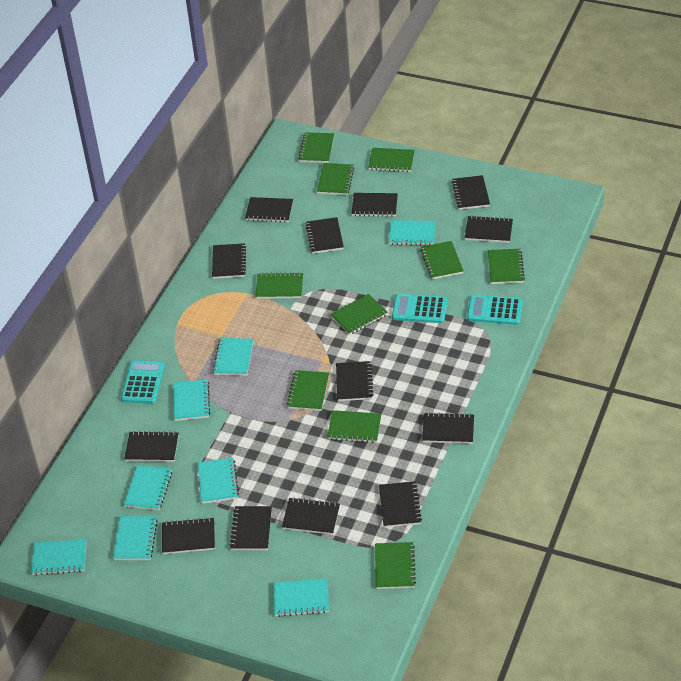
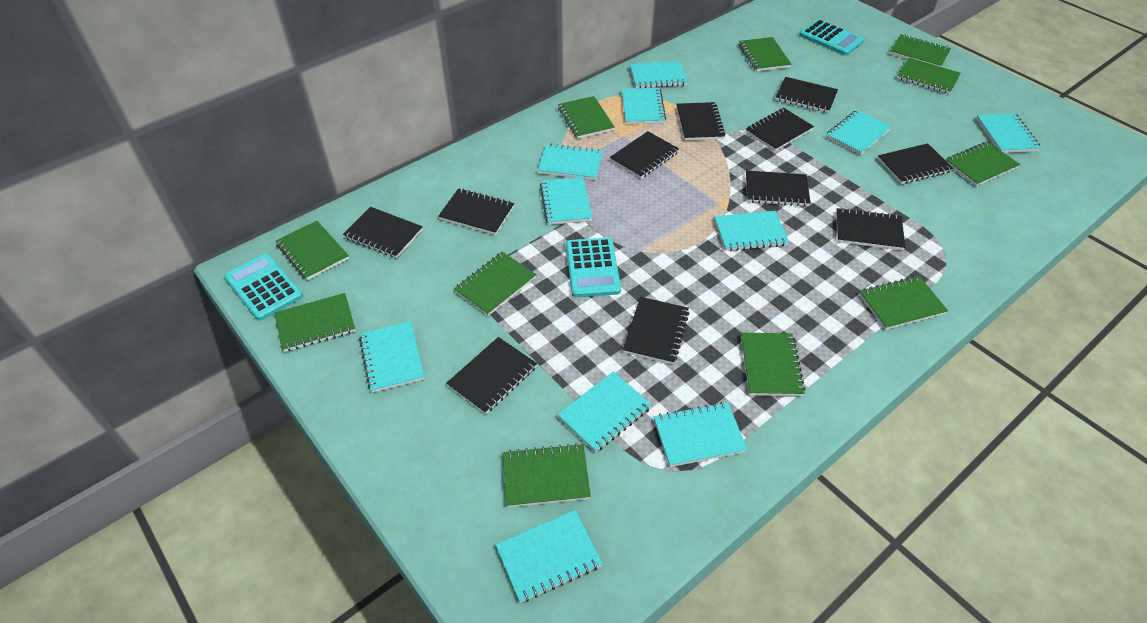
black notebook: 13 -> 11
green notebook: 10 -> 11
turquoise notebook: 8 -> 11

